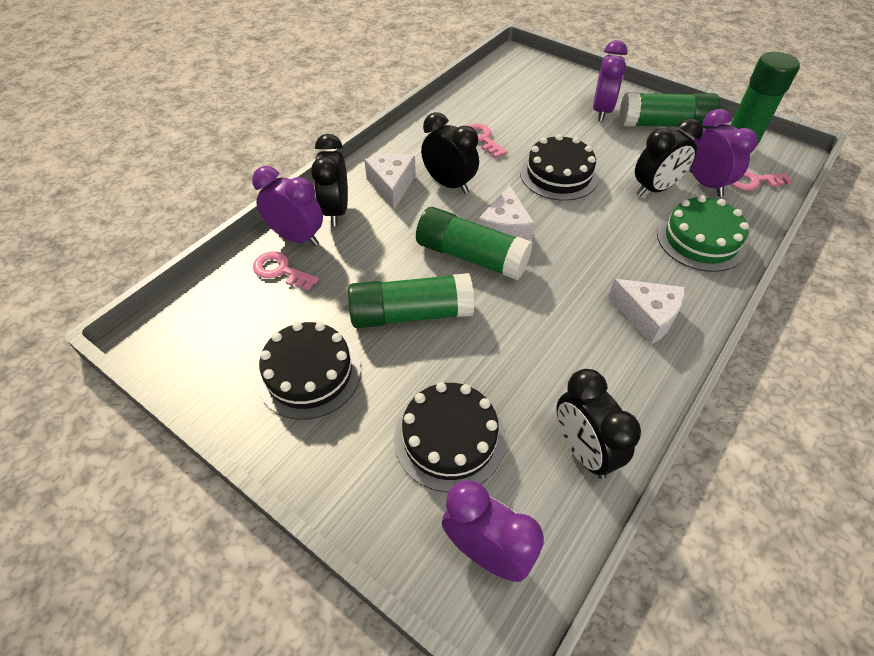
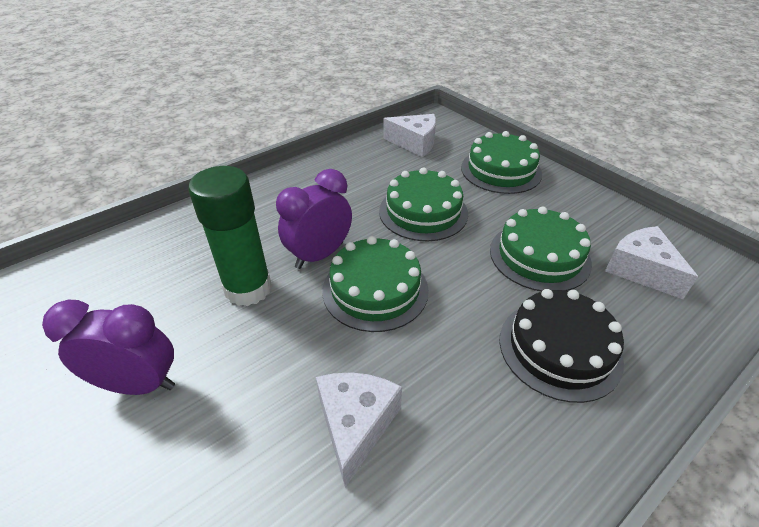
black cake: 3 -> 1
black clock: 4 -> 0
green cake: 1 -> 4
green glue stick: 4 -> 1
pink key: 3 -> 0
purple clock: 4 -> 2

